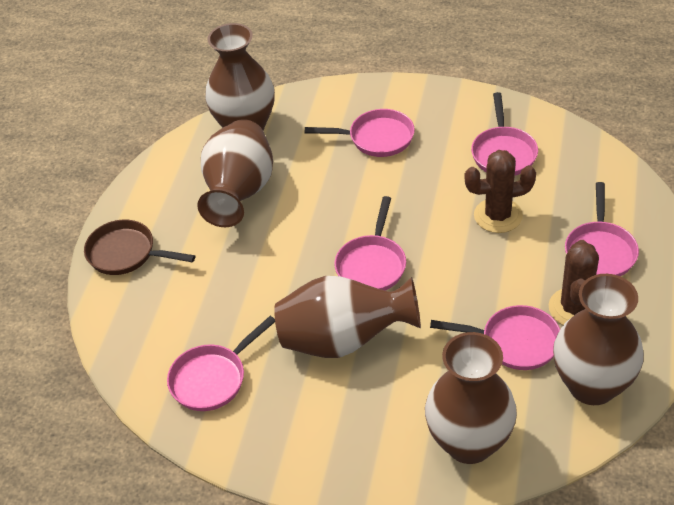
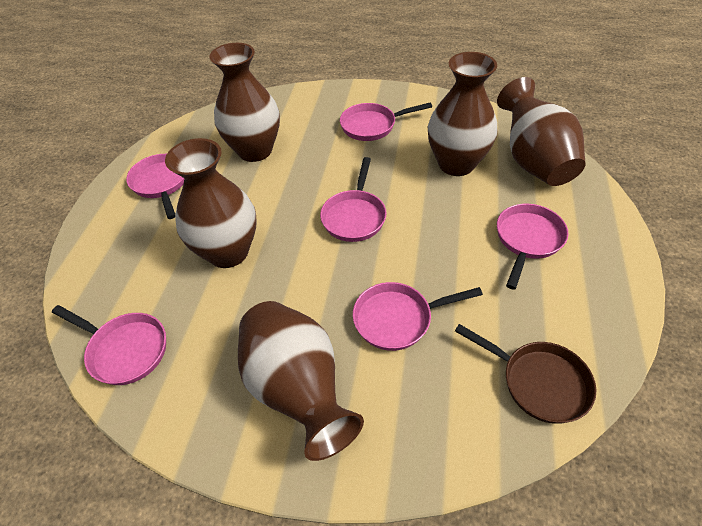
brown cactus: 2 -> 0

